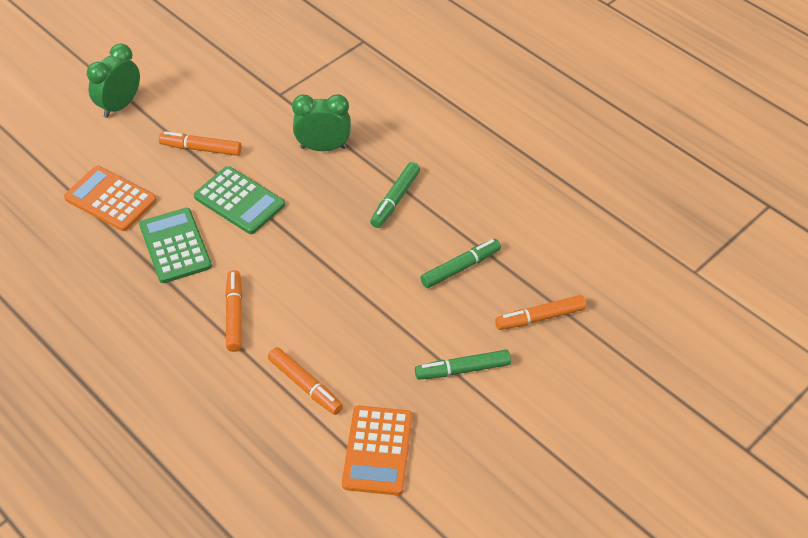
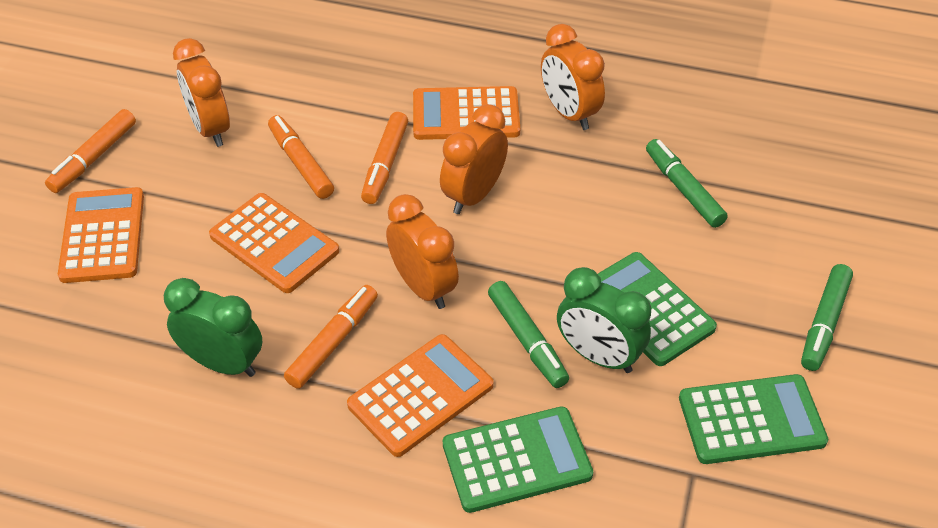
green calculator: 2 -> 3
orange calculator: 2 -> 4
orange clock: 0 -> 4

